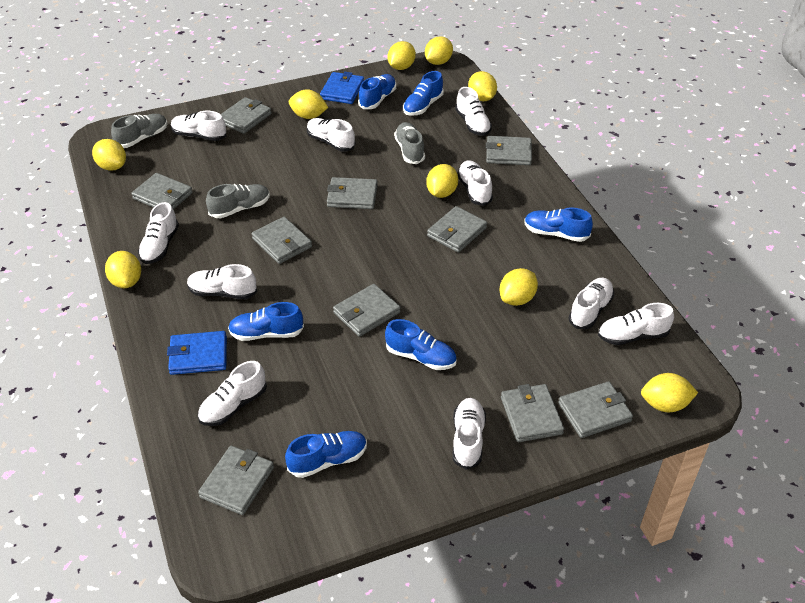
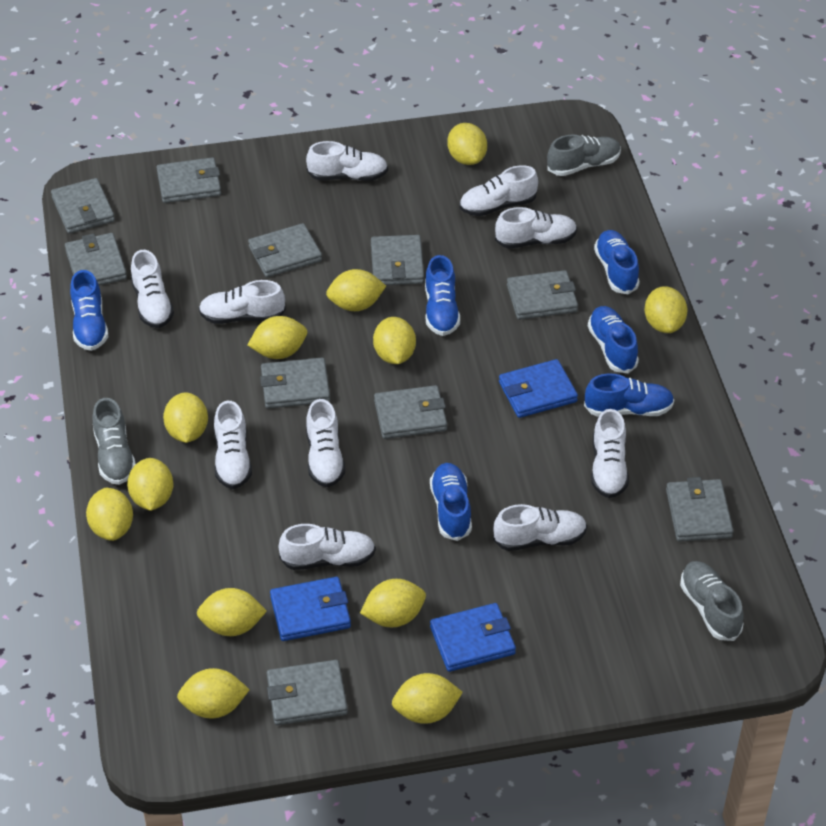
blue wallet: 2 -> 3
yellow lemon: 9 -> 12

